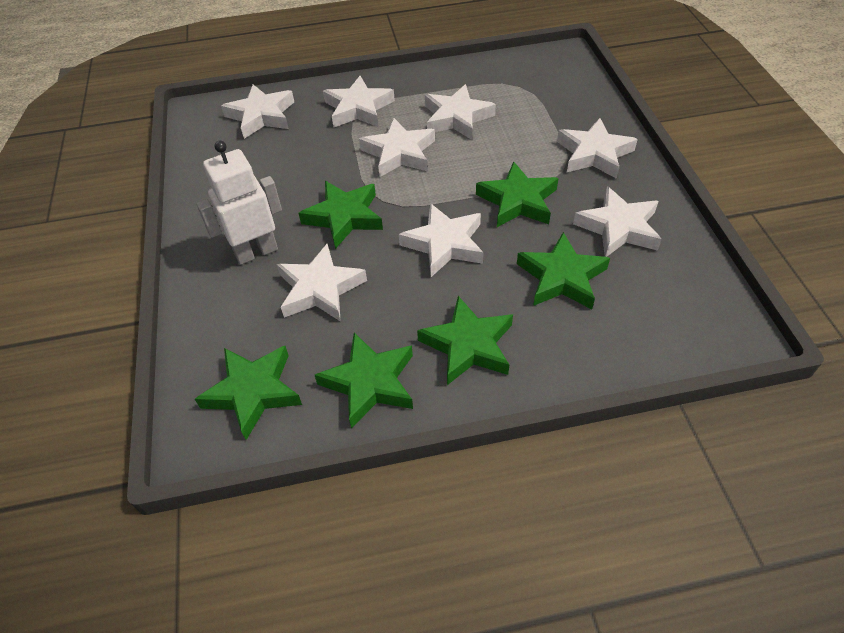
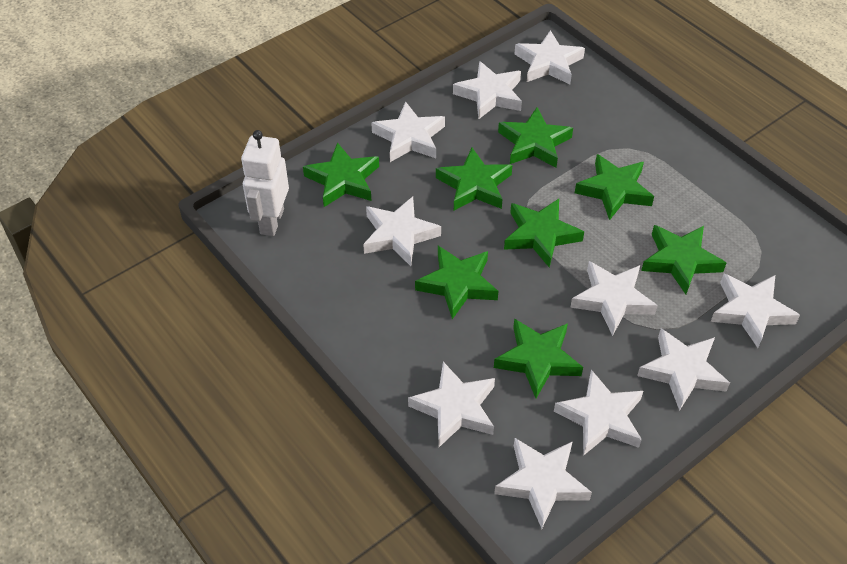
green star: 6 -> 8
white star: 8 -> 10

